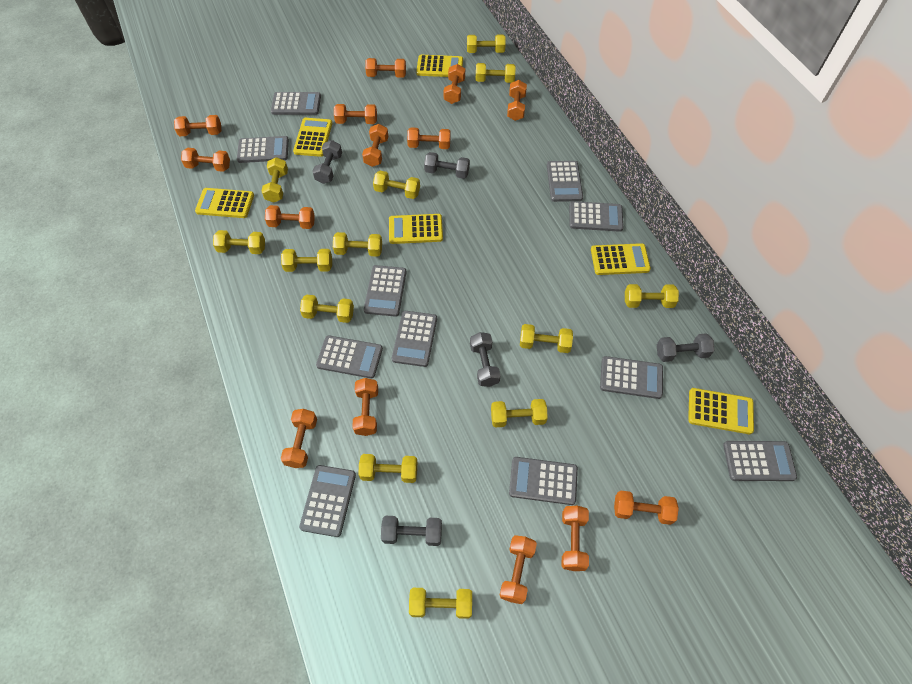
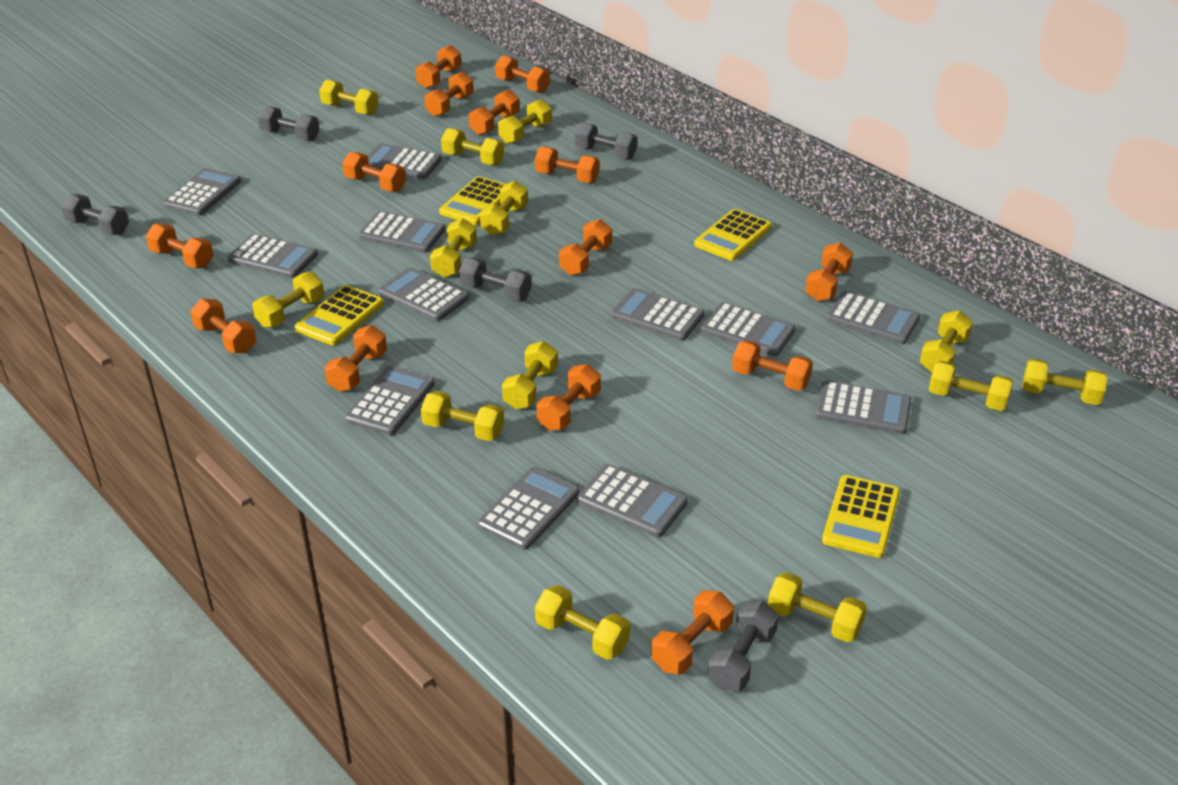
grey calculator: 11 -> 12
yellow calculator: 6 -> 4

